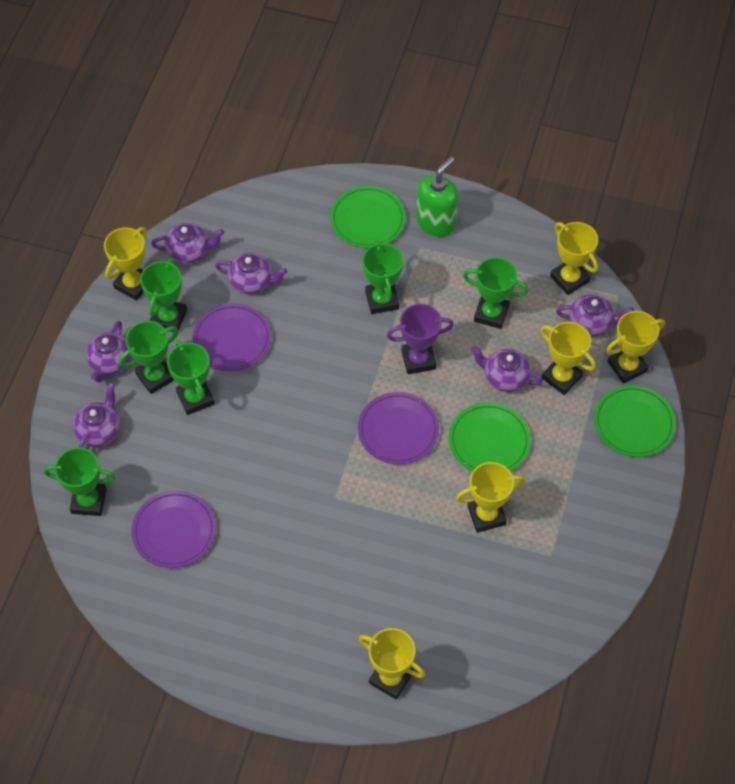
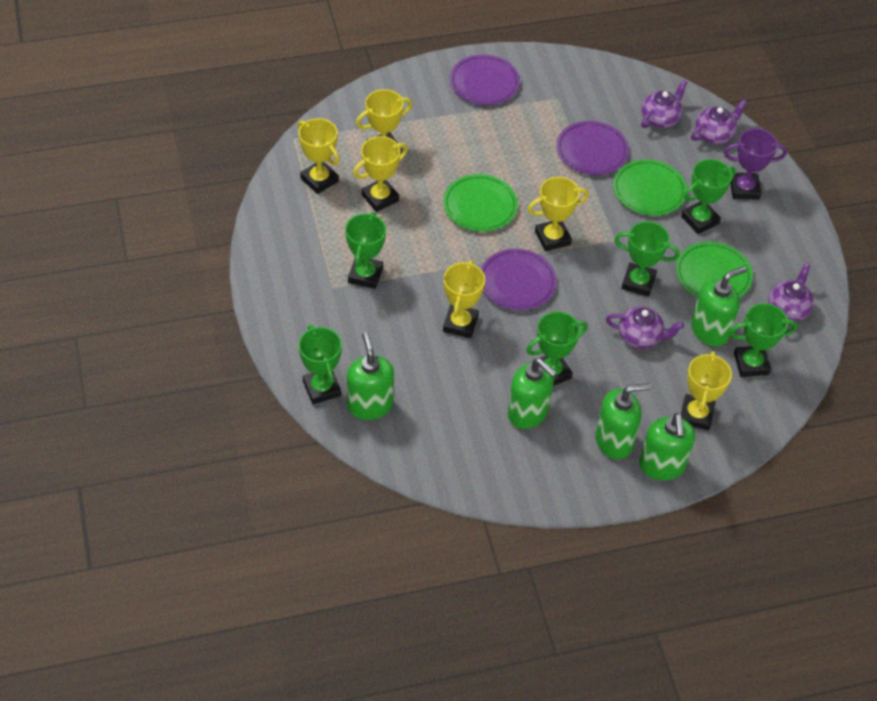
green soap dispenser: 1 -> 5
purple teapot: 6 -> 4

